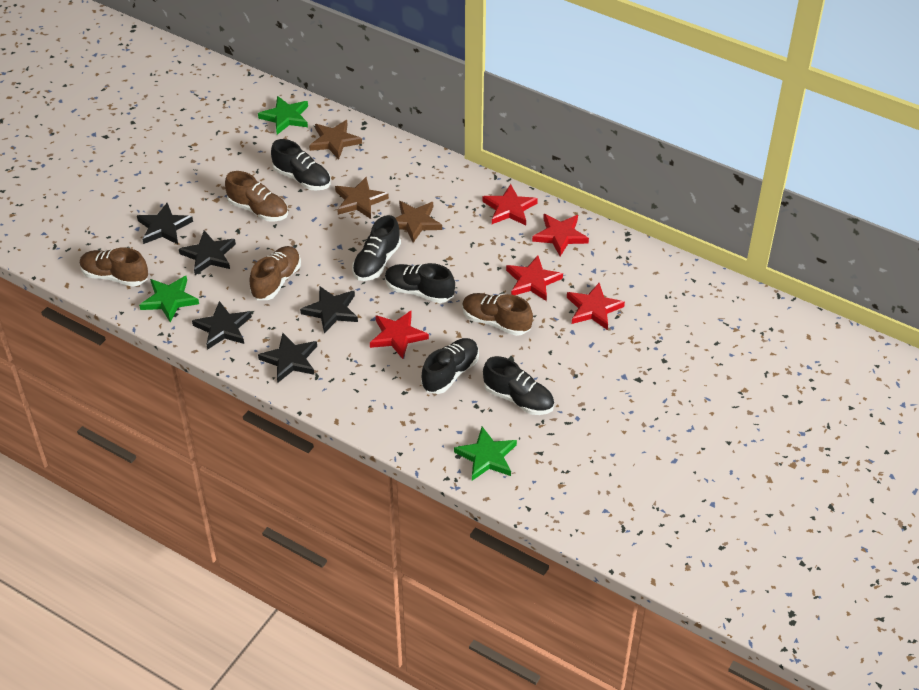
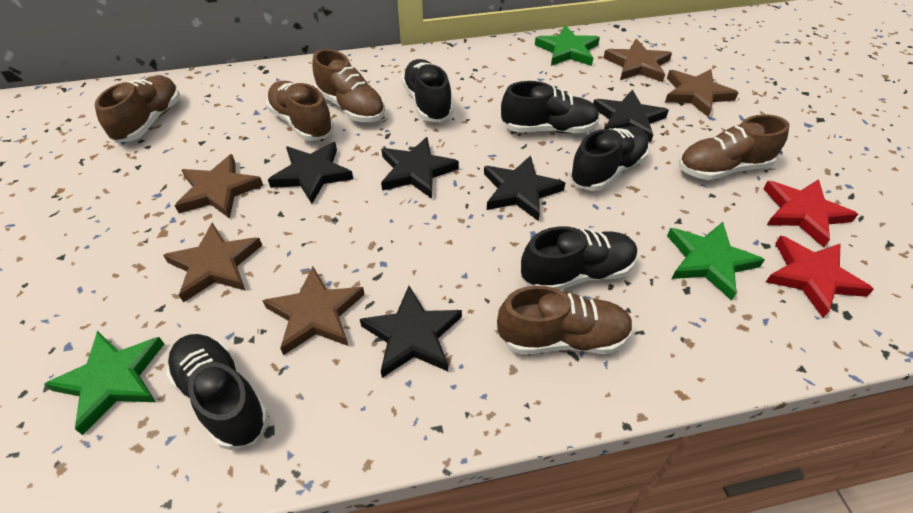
brown shoe: 4 -> 5
brown star: 3 -> 5
red star: 5 -> 2

